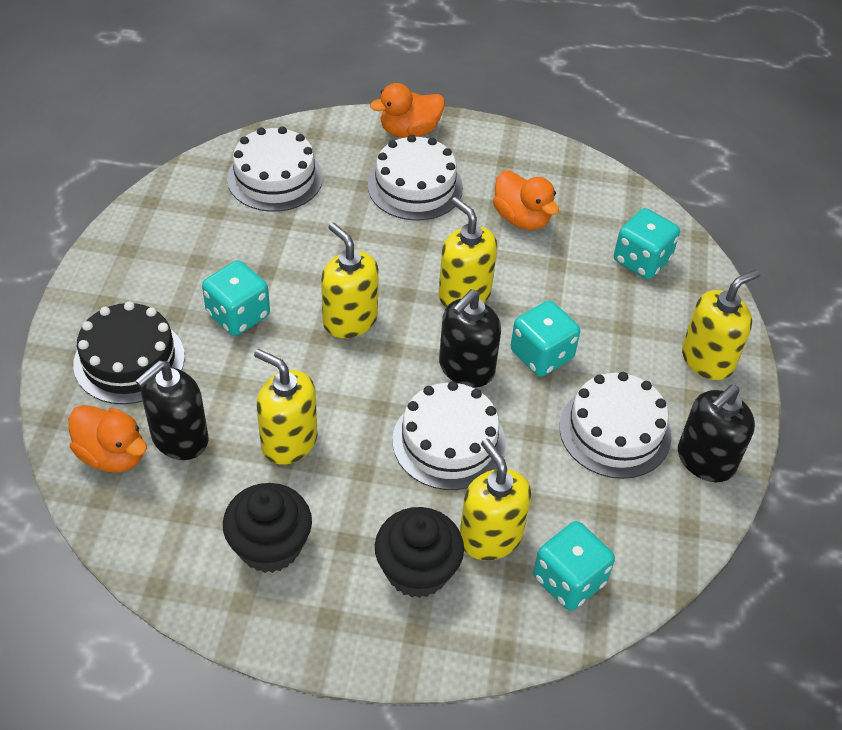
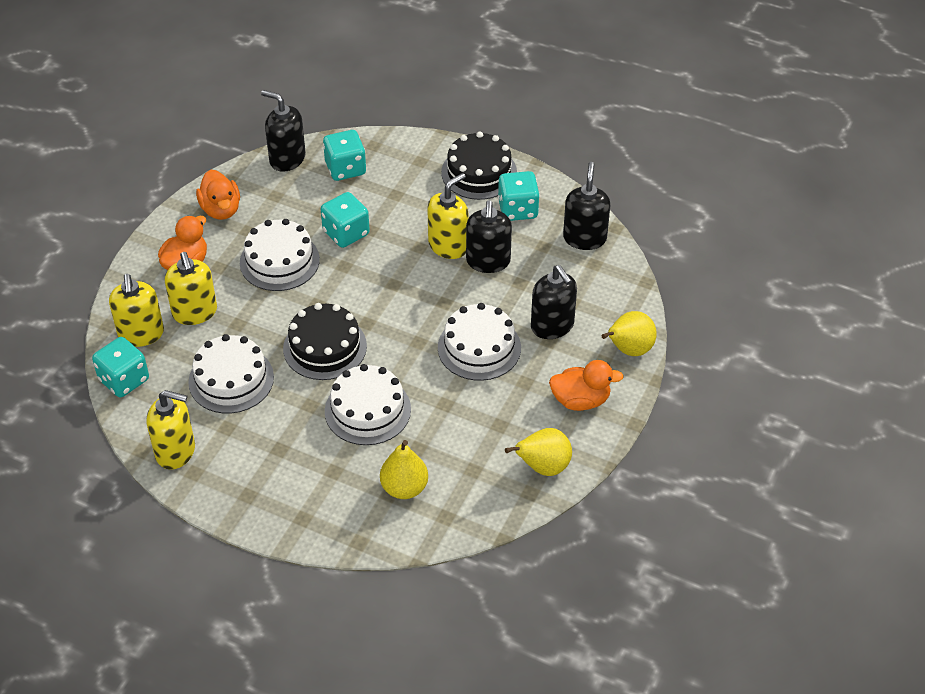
black cake: 1 -> 2
black cupcake: 2 -> 0
black soap dispenser: 3 -> 4
yellow pear: 0 -> 3
yellow soap dispenser: 5 -> 4

